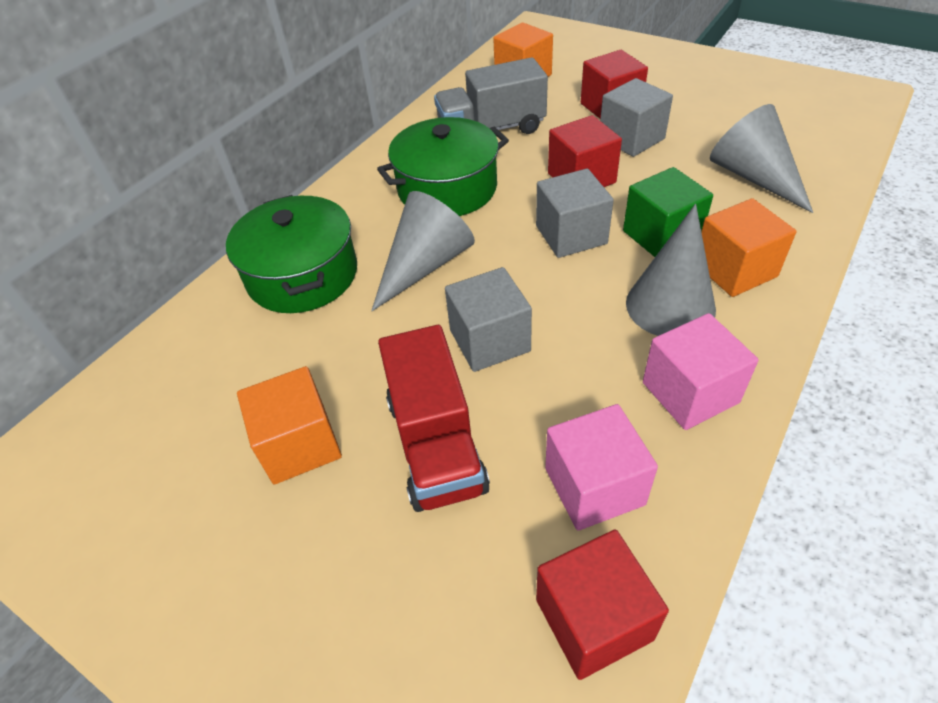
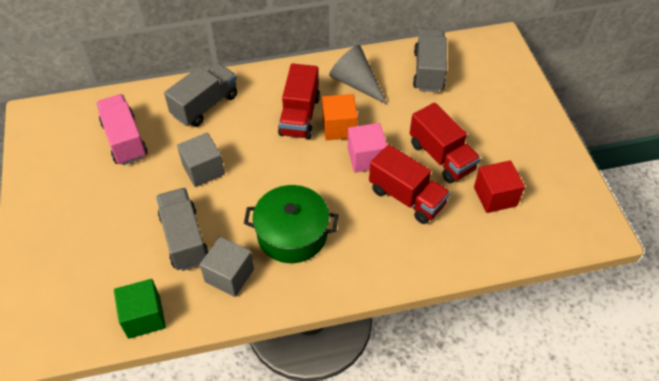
green pot: 2 -> 1
grey cone: 3 -> 1
grey cube: 3 -> 2
grey truck: 1 -> 3
orange cube: 3 -> 1
pink cube: 2 -> 1
pink truck: 0 -> 1
red cube: 3 -> 1
red truck: 1 -> 3

